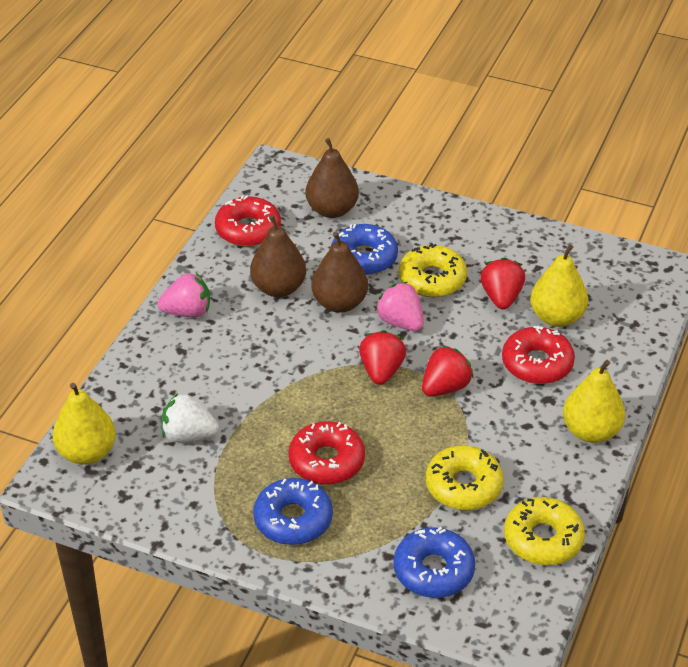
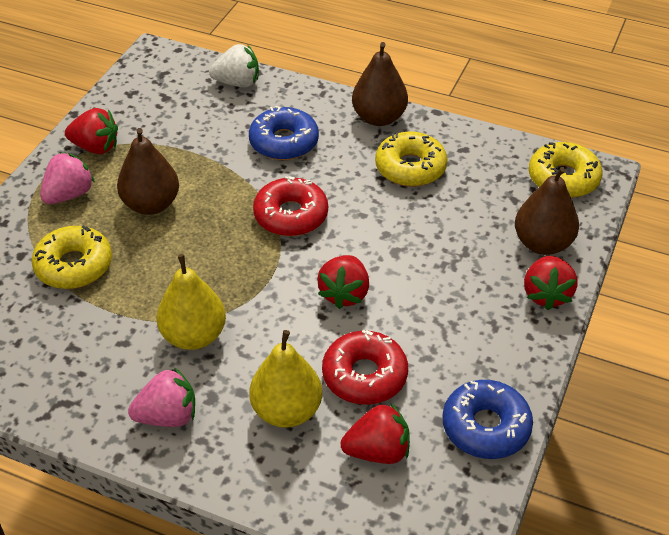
blue donut: 3 -> 2
red donut: 3 -> 2
red strawberry: 3 -> 4
yellow pear: 3 -> 2

